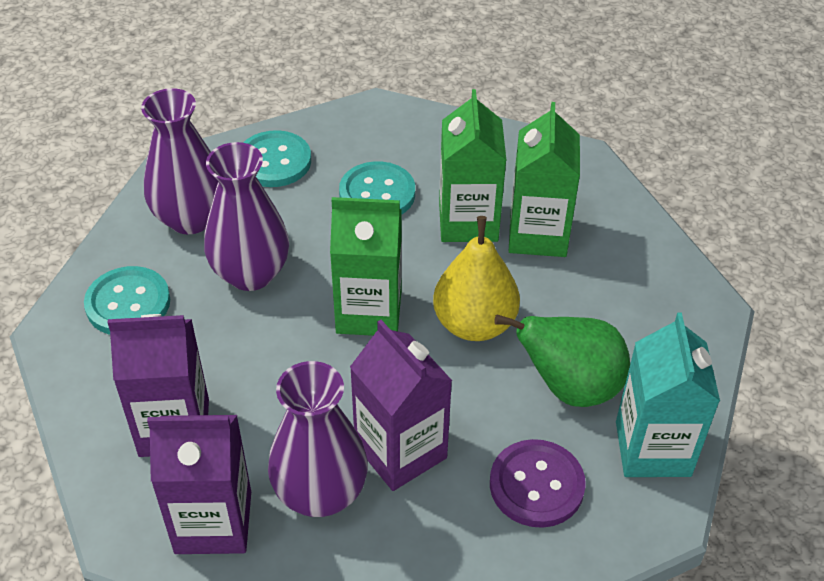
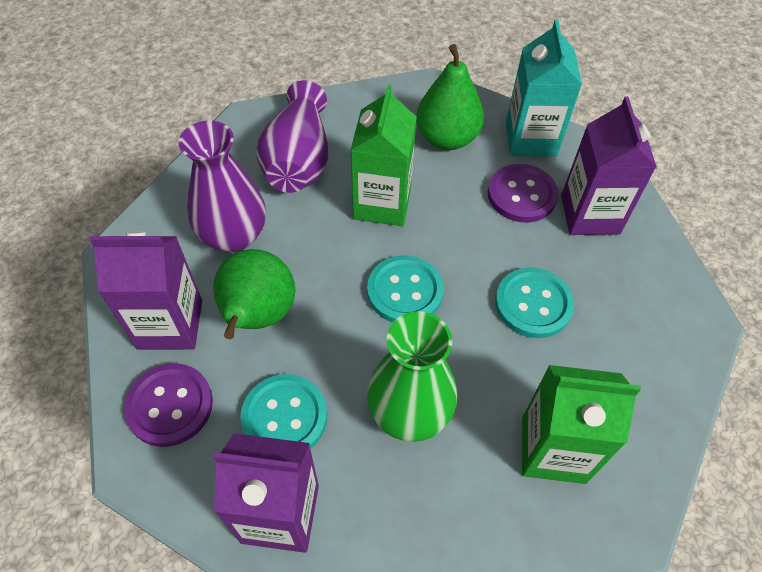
green carton: 3 -> 2
green pear: 1 -> 2
green vase: 0 -> 1
purple button: 1 -> 2
purple vase: 3 -> 2
yellow pear: 1 -> 0

